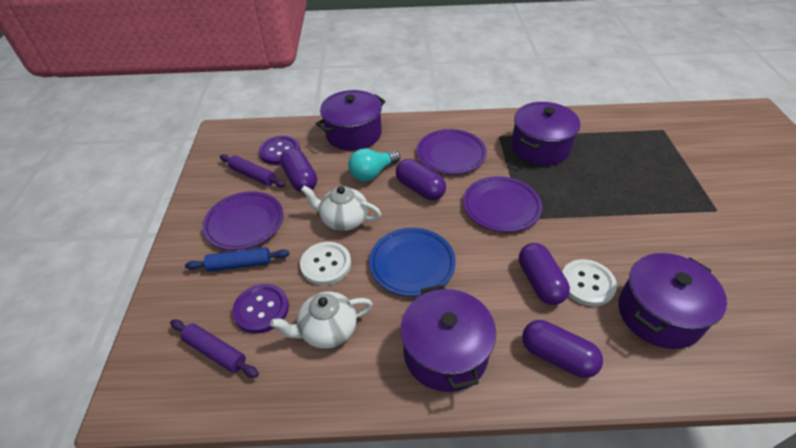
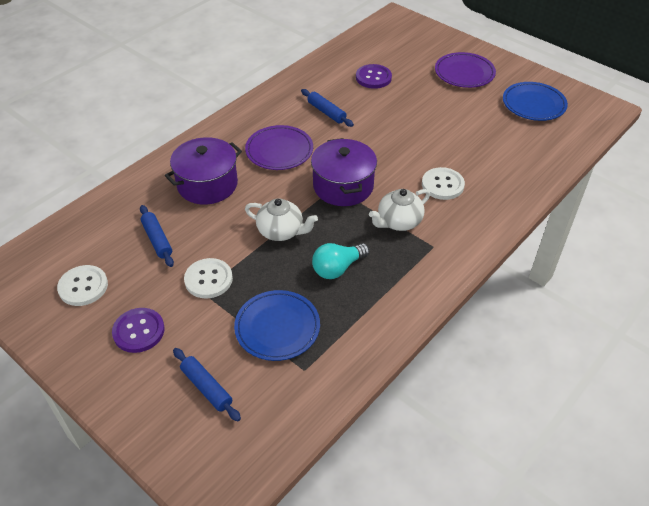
blue plate: 1 -> 2
blue rolling pin: 1 -> 3
purple capsule: 4 -> 0
purple plate: 3 -> 2
purple pot: 4 -> 2
purple rolling pin: 2 -> 0
white button: 2 -> 3

